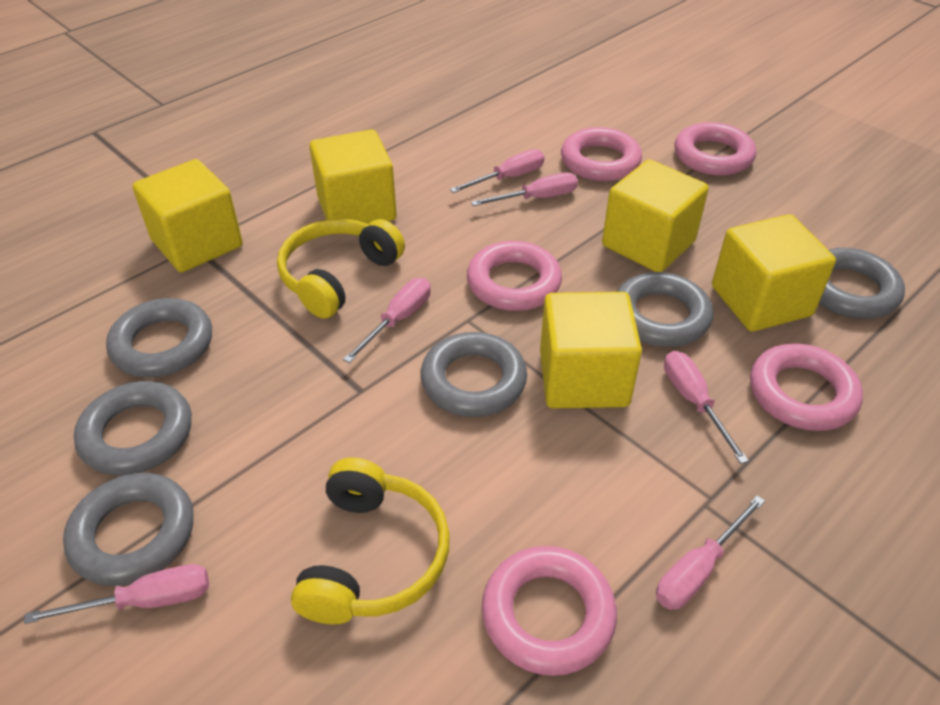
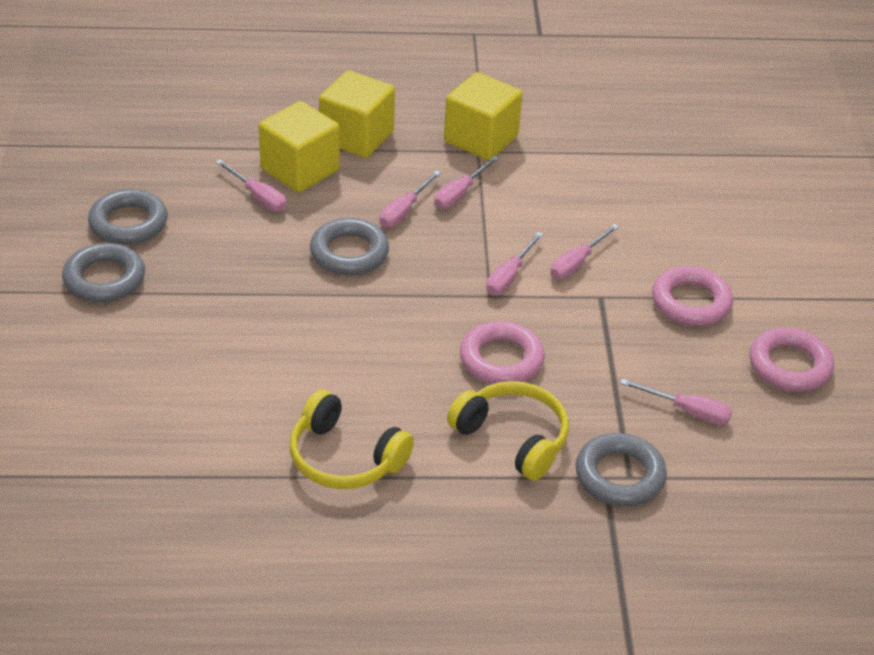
grey ring: 6 -> 4
pink ring: 5 -> 3
yellow cube: 5 -> 3

